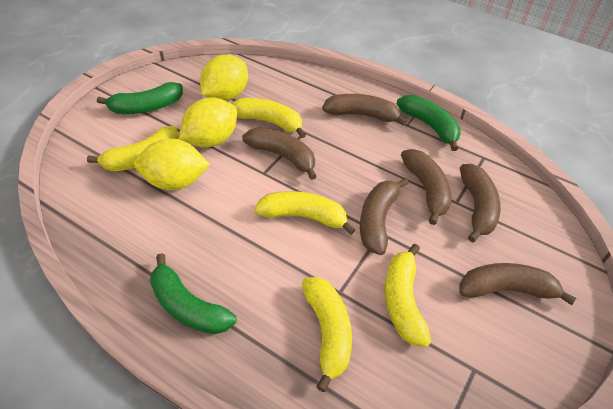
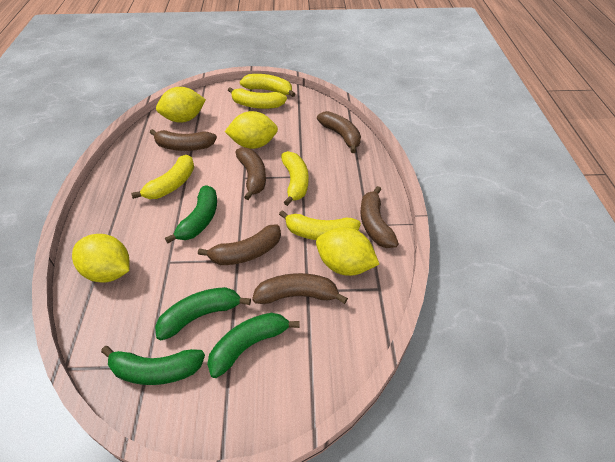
green banana: 3 -> 4
yellow lemon: 3 -> 4

